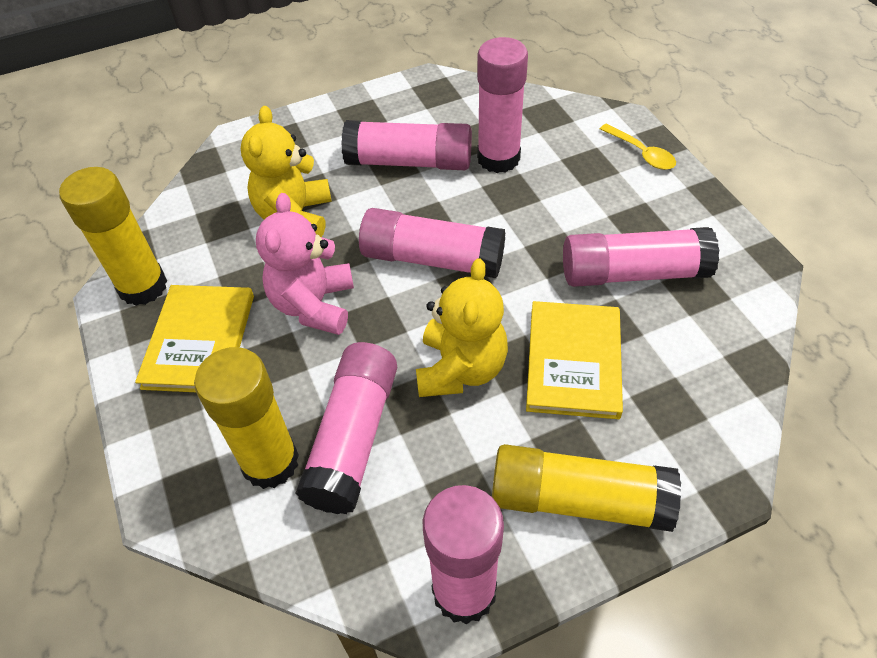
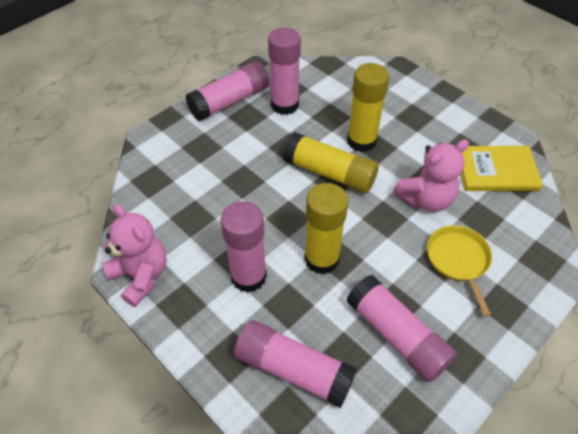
pink glue stick: 6 -> 5
pink teddy bear: 1 -> 2
yellow book: 2 -> 1
yellow pan: 0 -> 1
yellow spoon: 1 -> 0
yellow teddy bear: 2 -> 0

